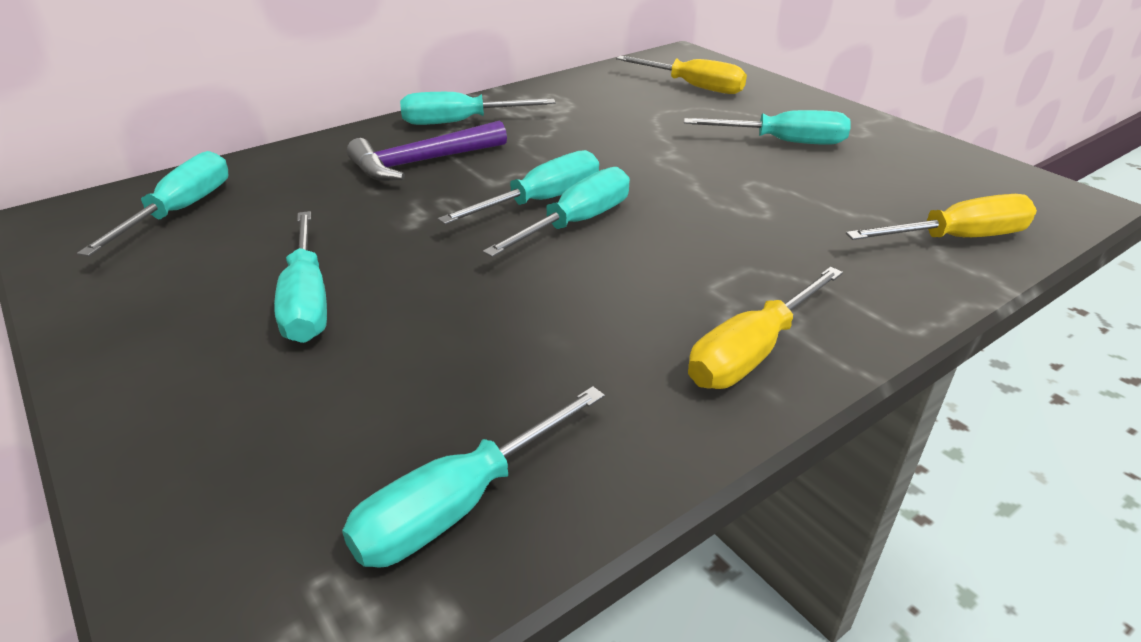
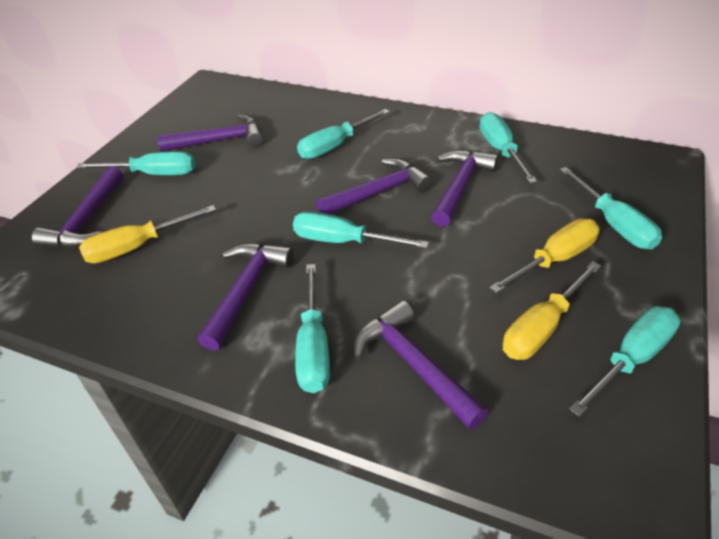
purple hammer: 1 -> 6

